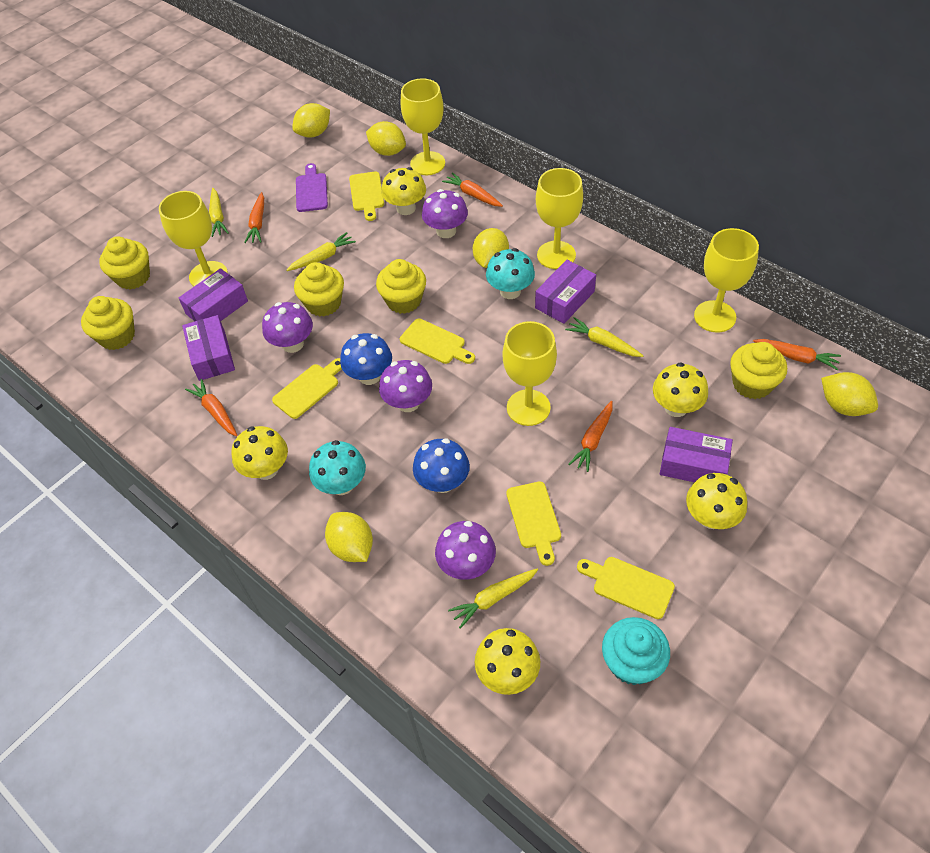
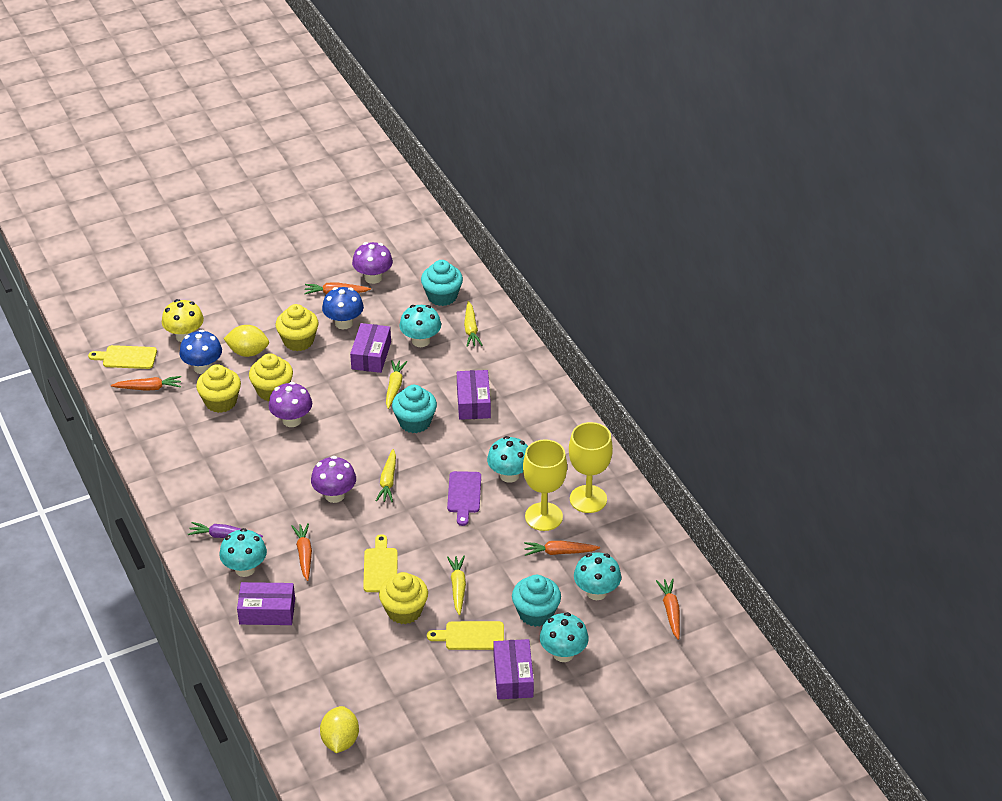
purple carrot: 0 -> 1
purple mushroom: 4 -> 3
turquoise cupcake: 1 -> 3
turquoise mushroom: 2 -> 5
yellow cupcake: 5 -> 4
yellow cutting board: 5 -> 3
yellow goblet: 5 -> 2
yellow lemon: 5 -> 2
yellow mushroom: 5 -> 1

